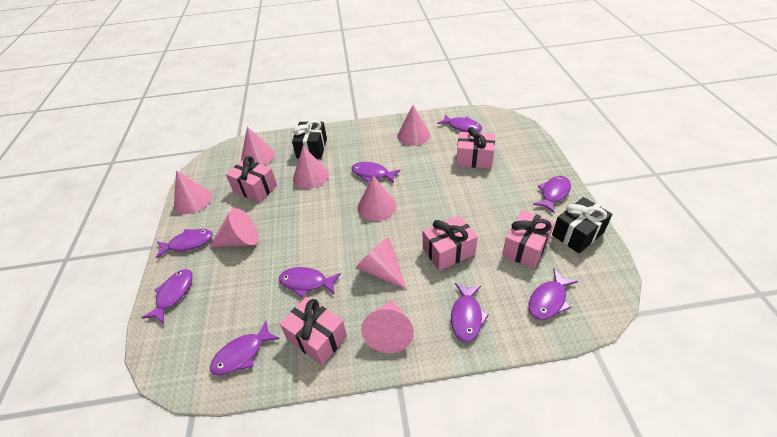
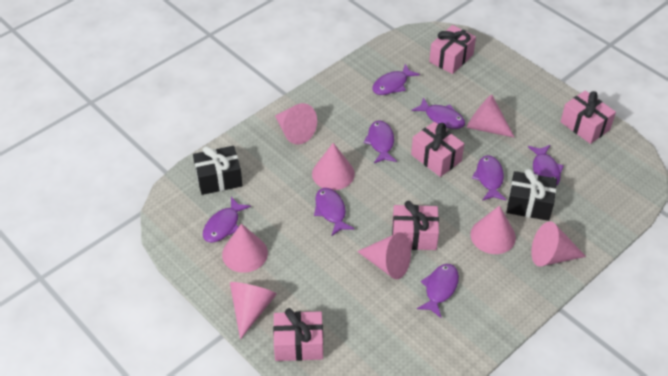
purple fish: 9 -> 8

